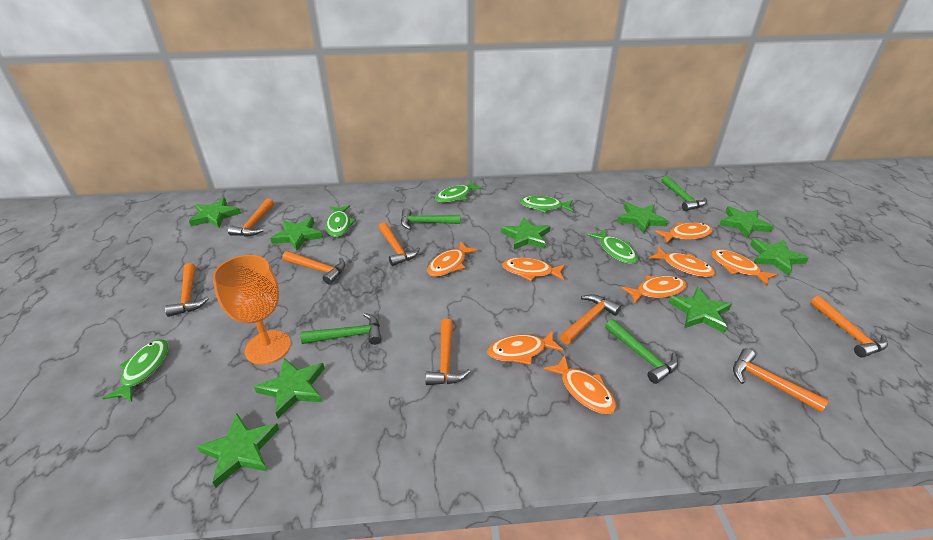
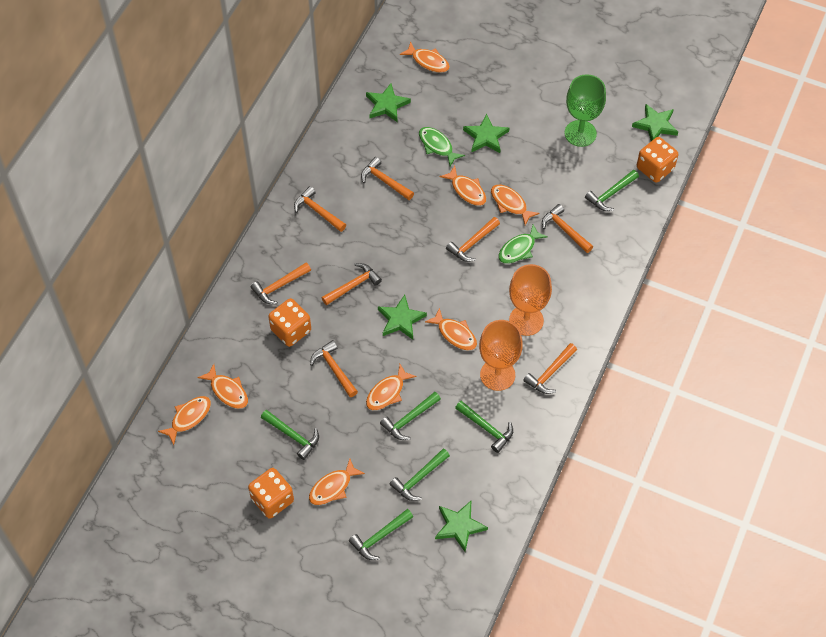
green fish: 5 -> 2
green goblet: 0 -> 1
green hammer: 4 -> 6
green star: 9 -> 5
orange dice: 0 -> 3
orange goblet: 1 -> 2

